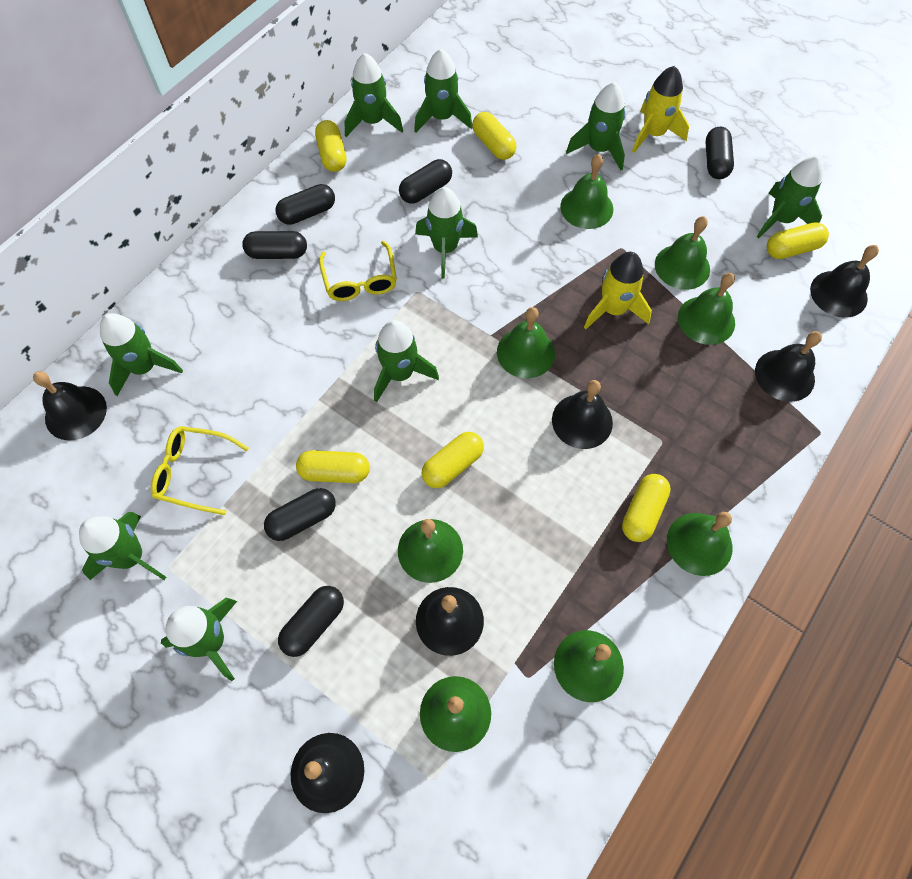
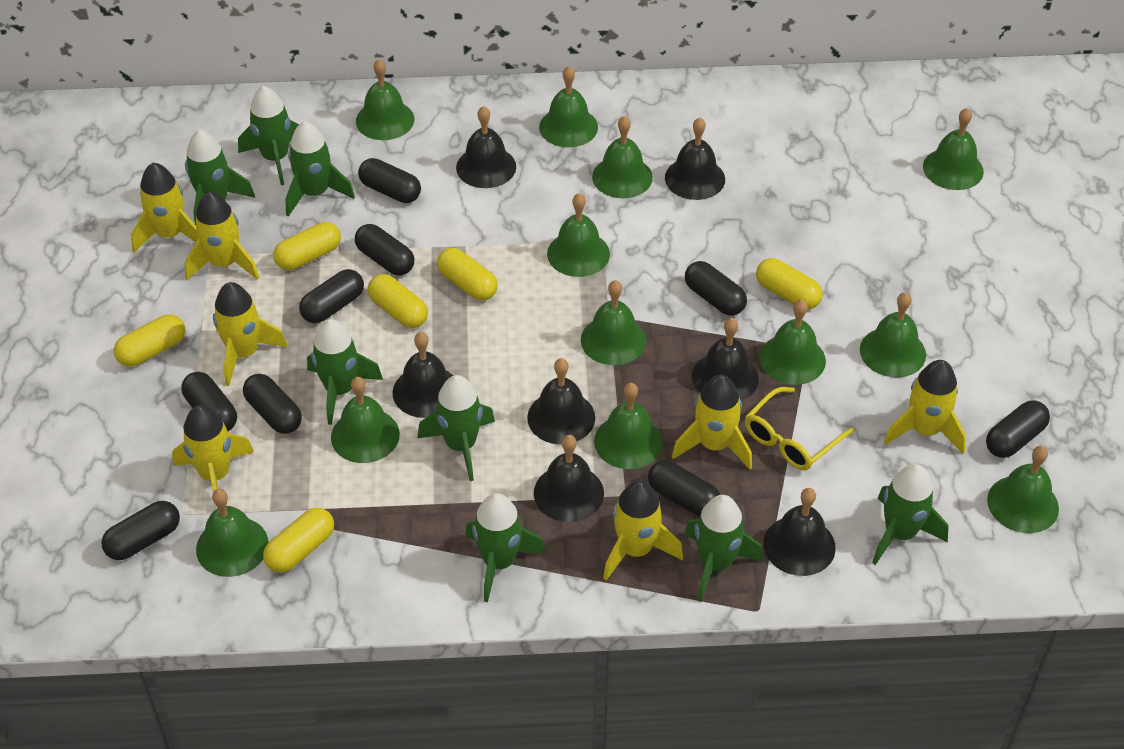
black bell: 6 -> 7
black capsule: 6 -> 9
green bell: 8 -> 12
green rocket: 9 -> 8
yellow glasses: 2 -> 1
yellow rocket: 2 -> 7

